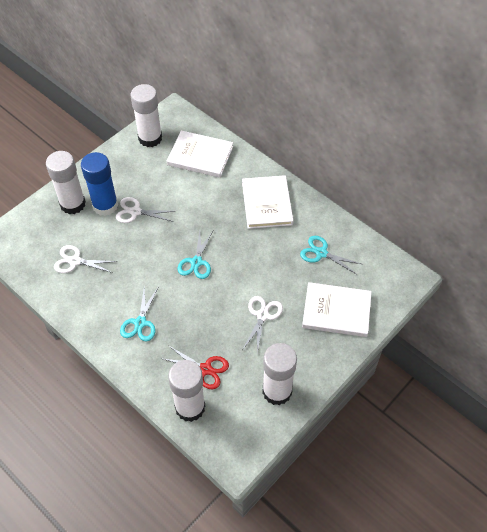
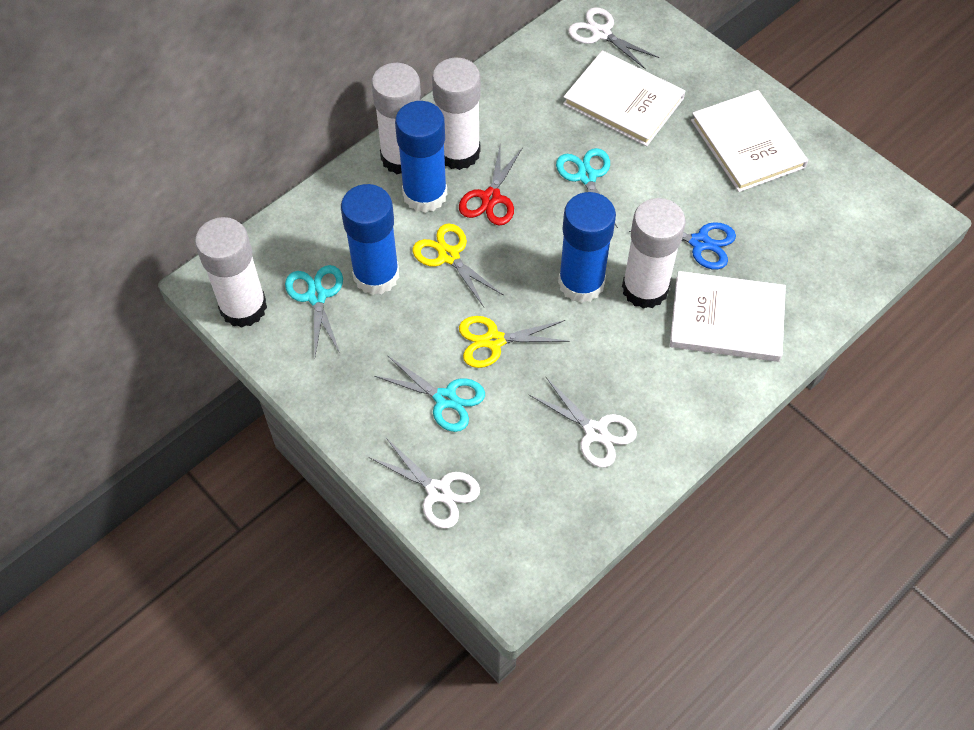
blue glue stick: 1 -> 3
blue scissors: 0 -> 1
yellow scissors: 0 -> 2

